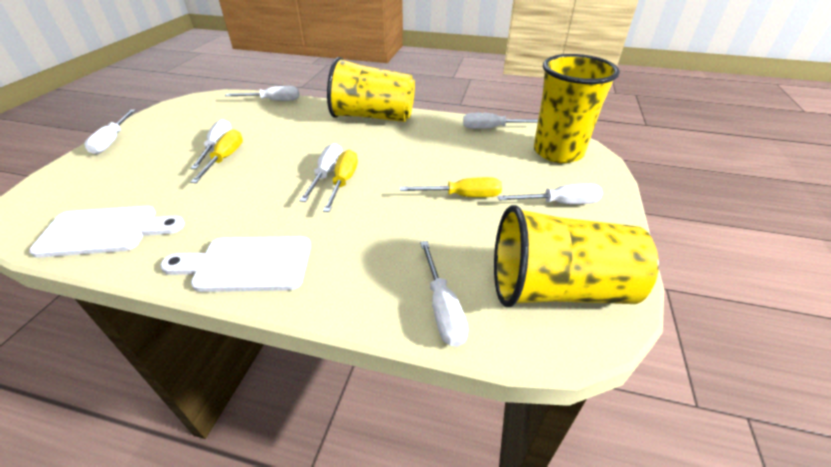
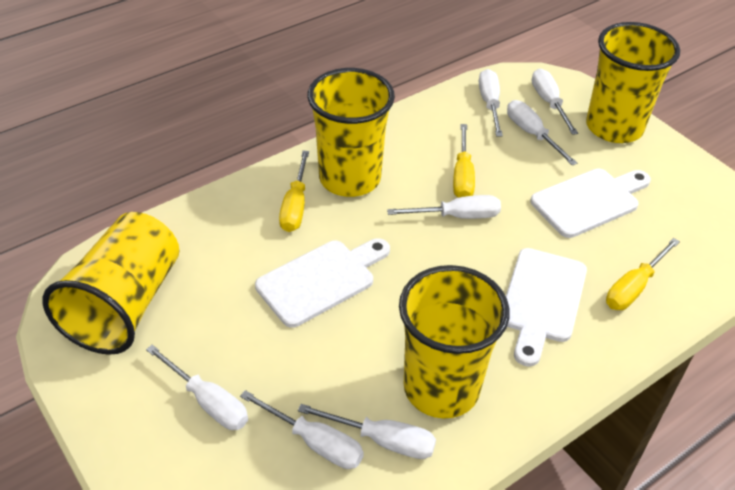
white cutting board: 2 -> 3
yellow cup: 3 -> 4

